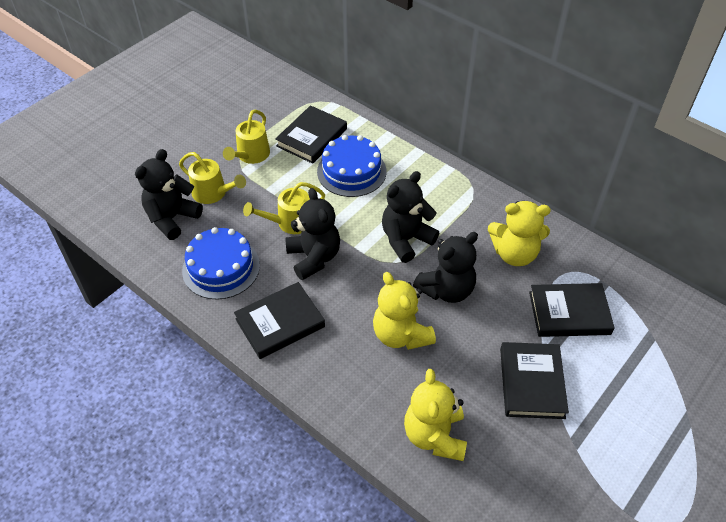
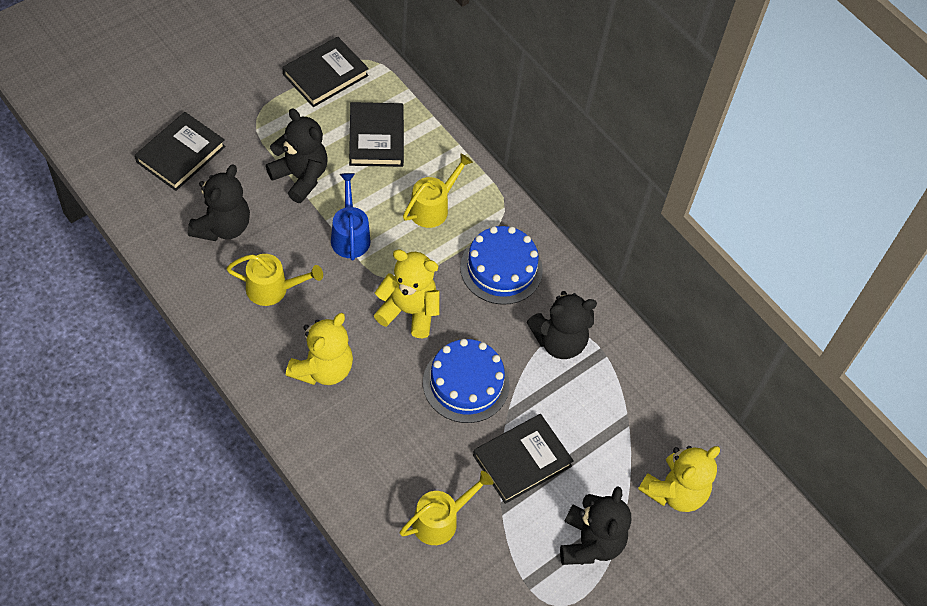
blue watering can: 0 -> 1

